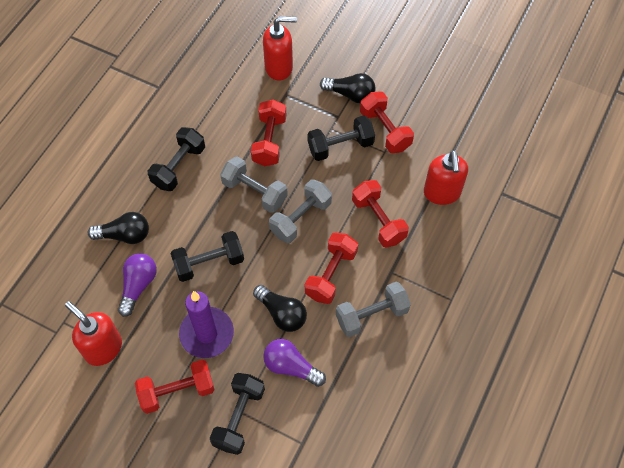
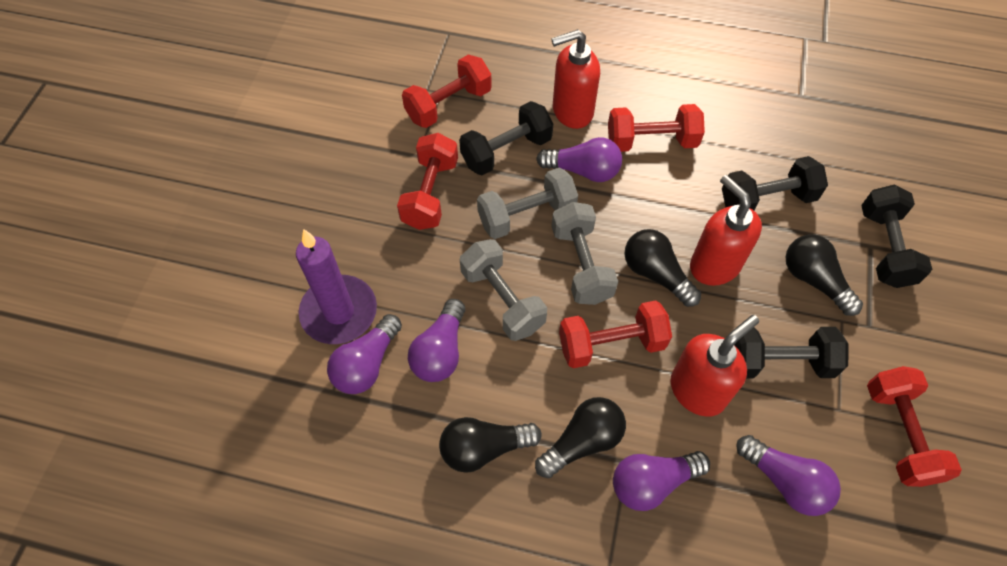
black light bulb: 3 -> 4
purple light bulb: 2 -> 5

